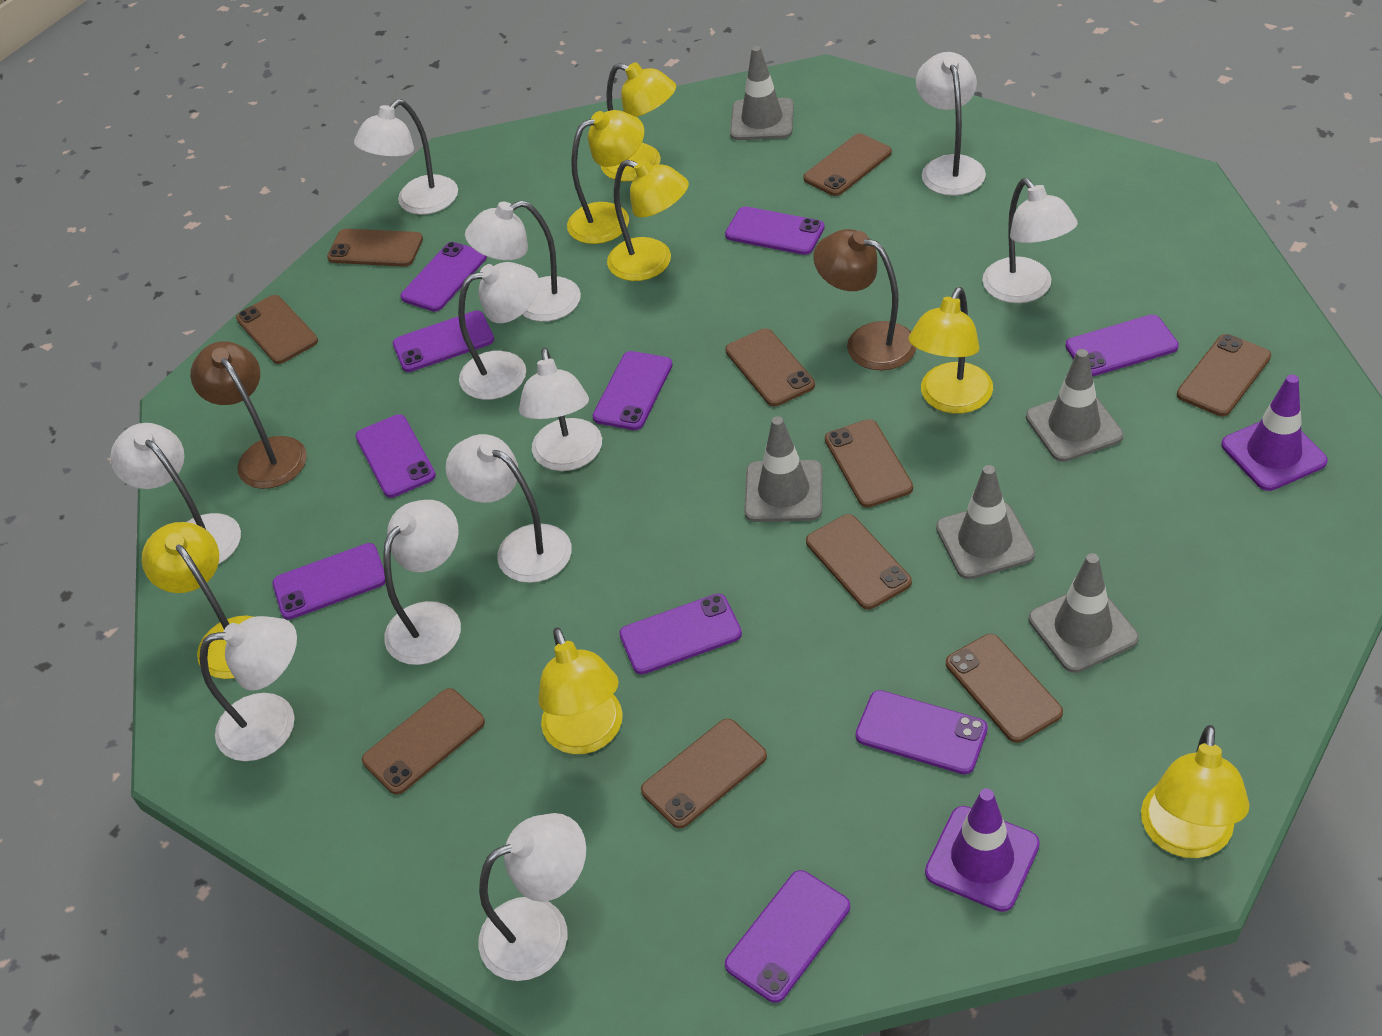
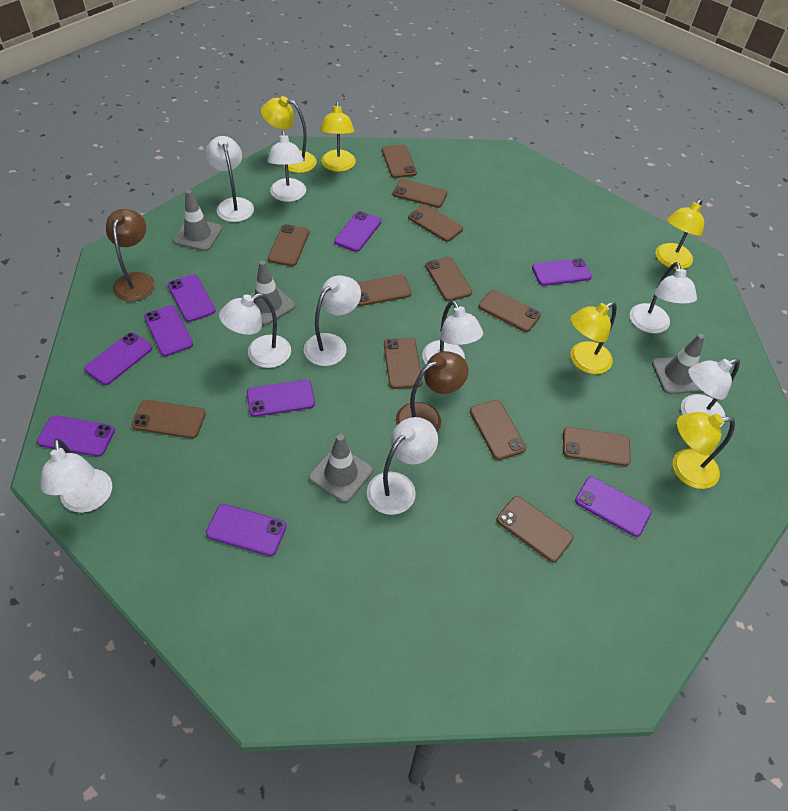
brown phone: 10 -> 12
grey traffic cone: 5 -> 4
purple phone: 10 -> 9
purple traffic cone: 2 -> 0
white lamp: 11 -> 9
yellow lamp: 7 -> 5

